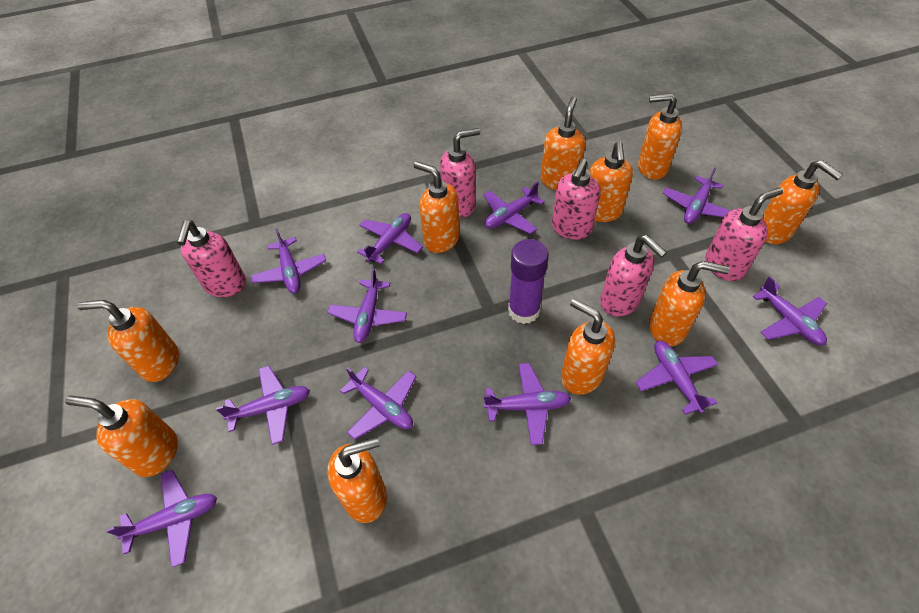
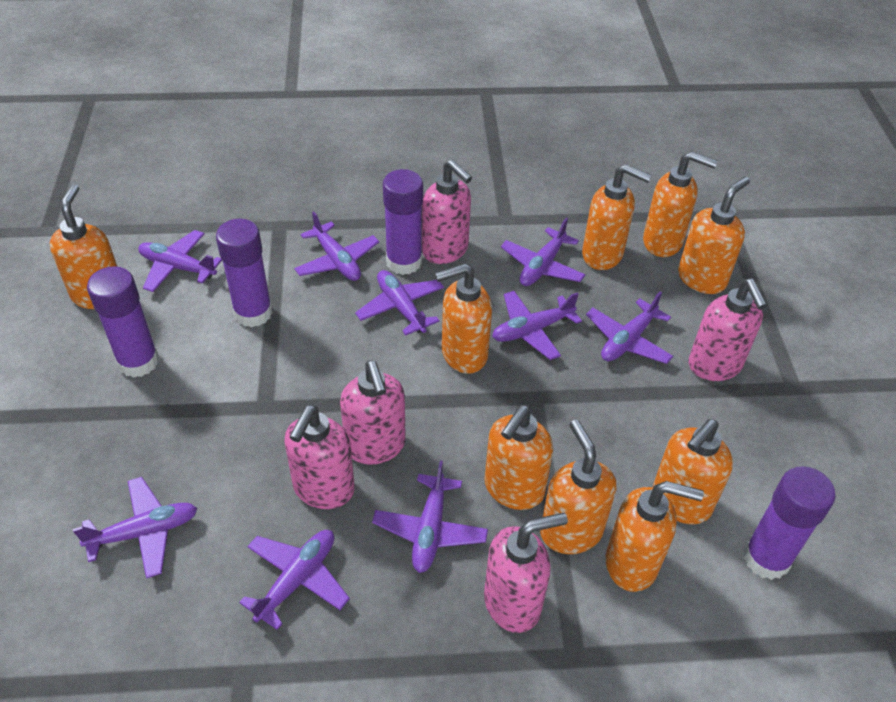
orange soap dispenser: 10 -> 9
purple glue stick: 1 -> 4
purple plane: 11 -> 9

